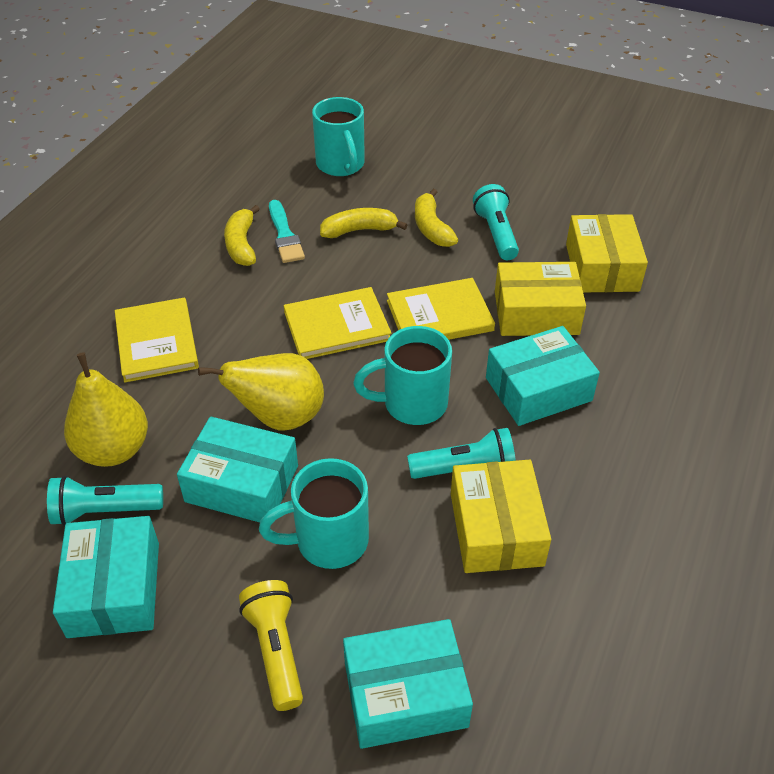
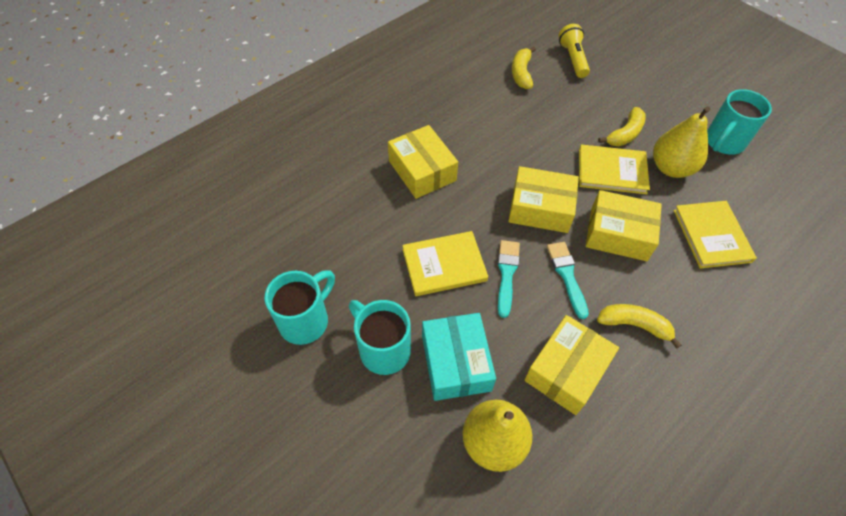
turquoise box: 4 -> 1
turquoise brush: 1 -> 2
turquoise flashlight: 3 -> 0
yellow box: 3 -> 4

